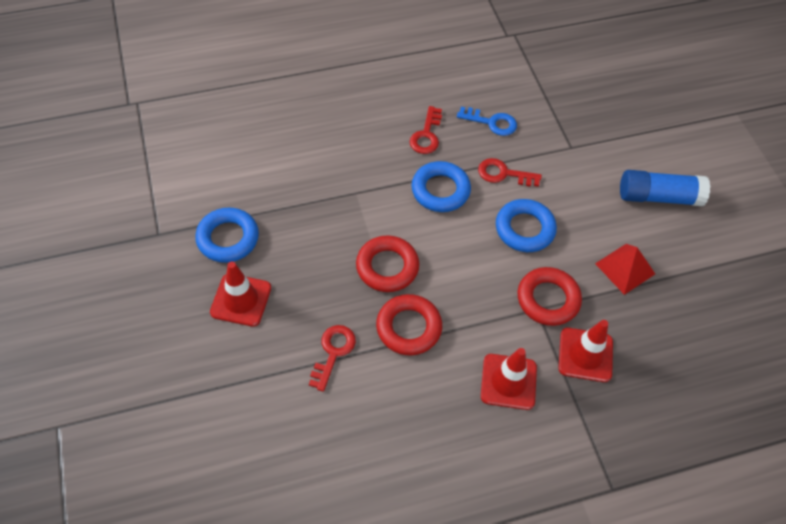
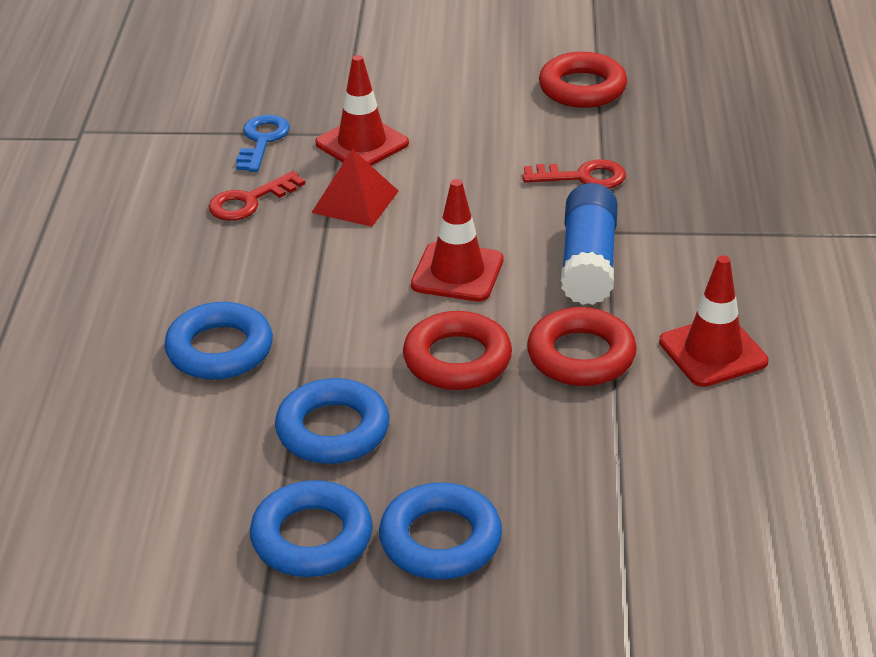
blue ring: 3 -> 4
red key: 3 -> 2

